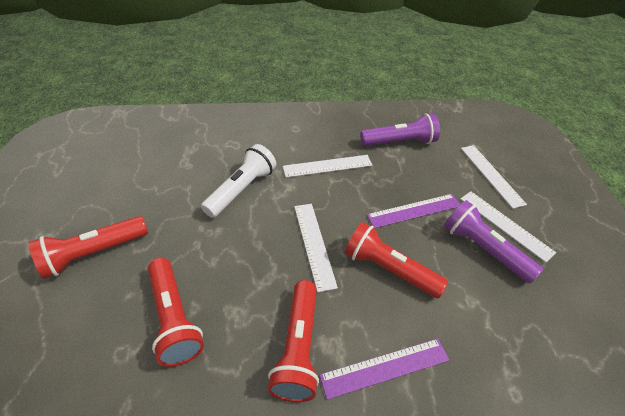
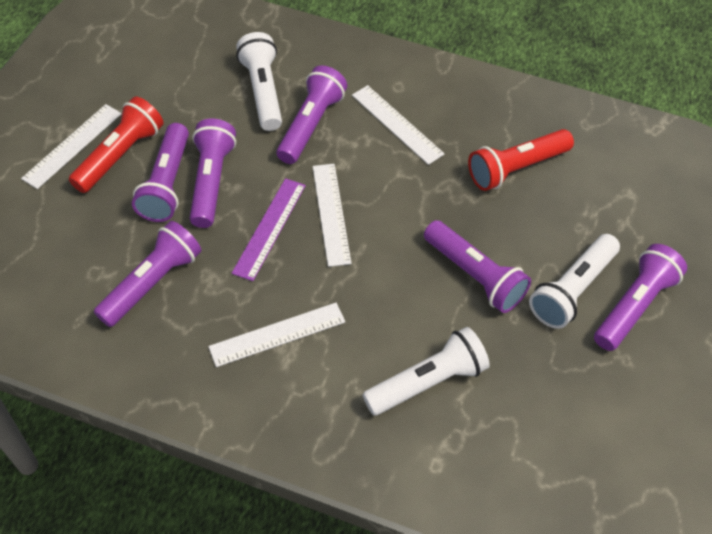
purple flashlight: 2 -> 6
purple ruler: 2 -> 1
red flashlight: 4 -> 2
white flashlight: 1 -> 3

